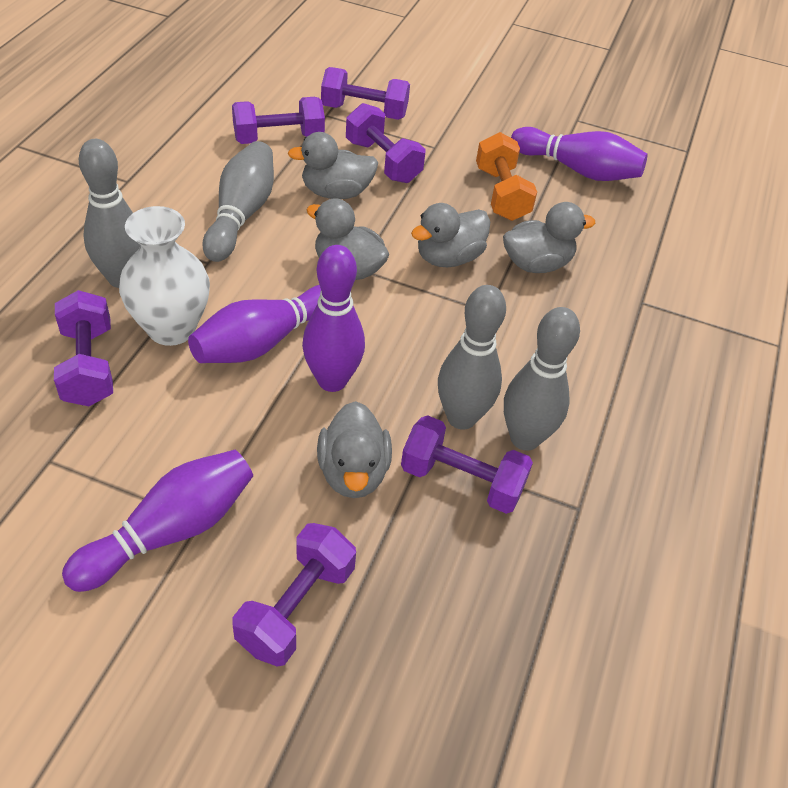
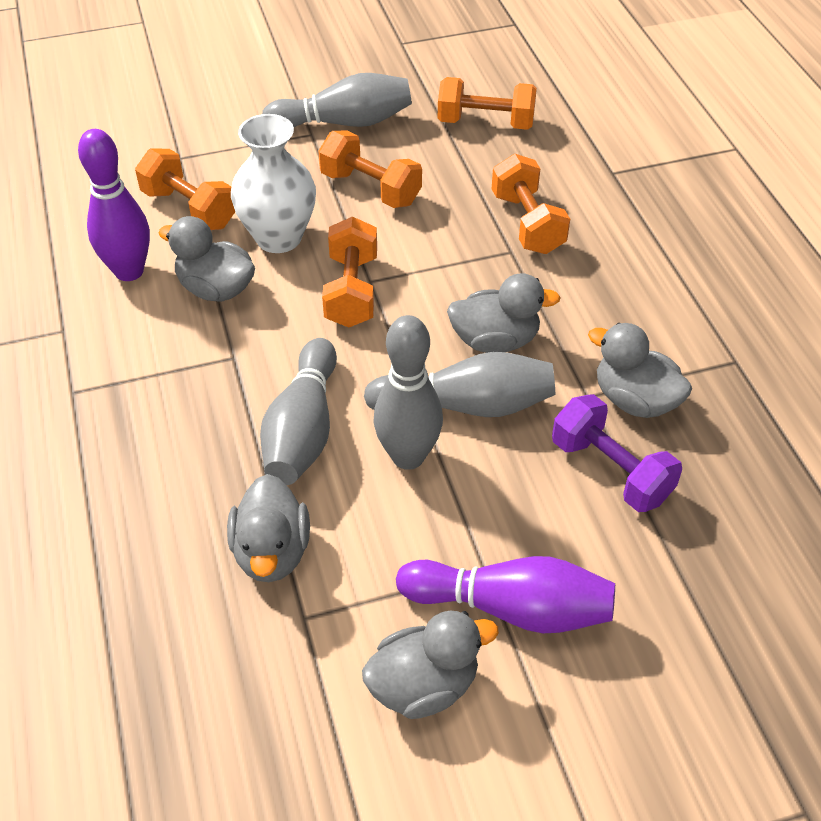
orange dumbbell: 1 -> 5
purple bowling pin: 4 -> 2
purple dumbbell: 6 -> 1

